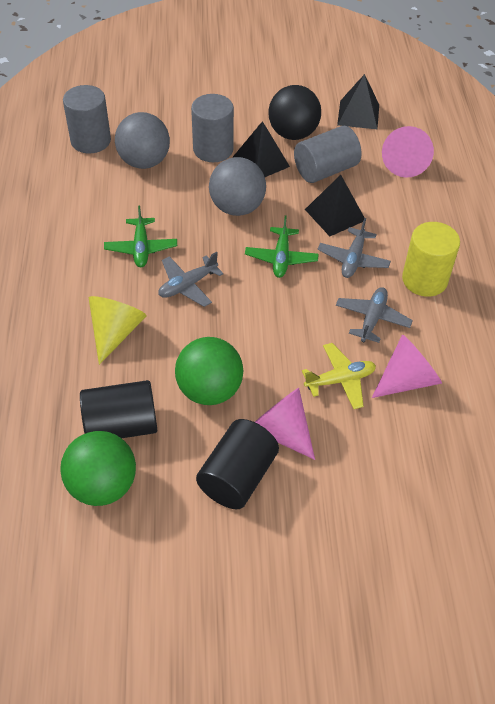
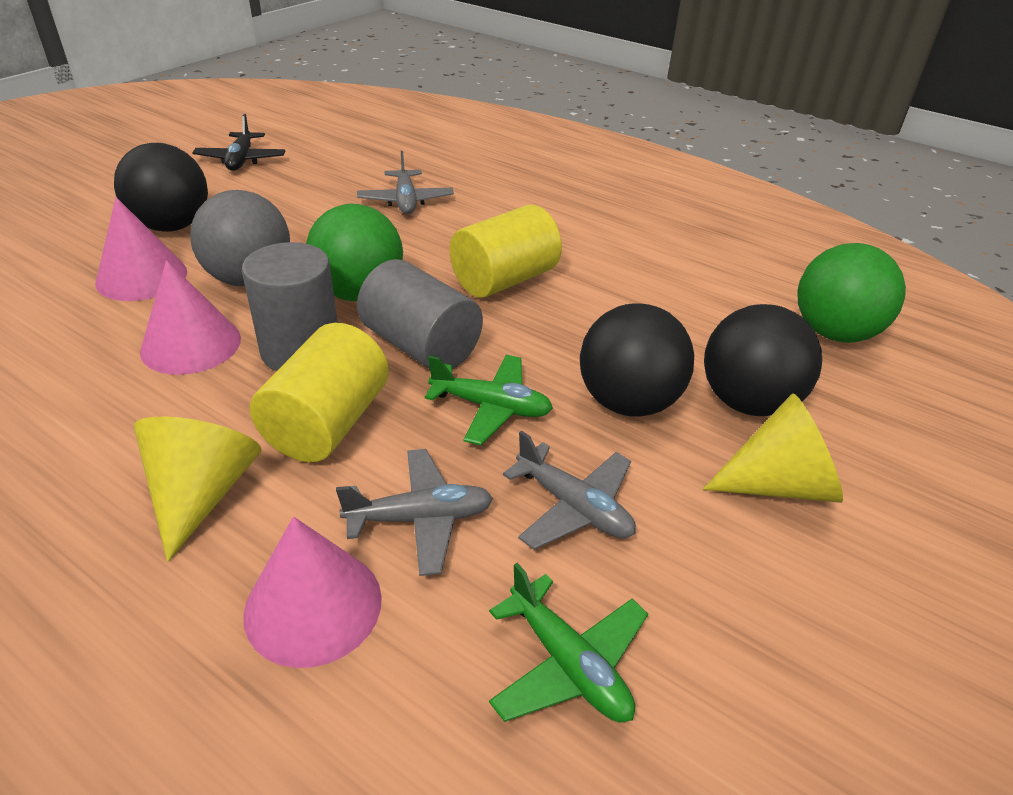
black ball: 1 -> 3
black cylinder: 2 -> 0
black plane: 0 -> 1
black pyramid: 3 -> 0
grey ball: 2 -> 1
grey cylinder: 3 -> 2
yellow cone: 1 -> 2
yellow cylinder: 1 -> 2
yellow plane: 1 -> 0

